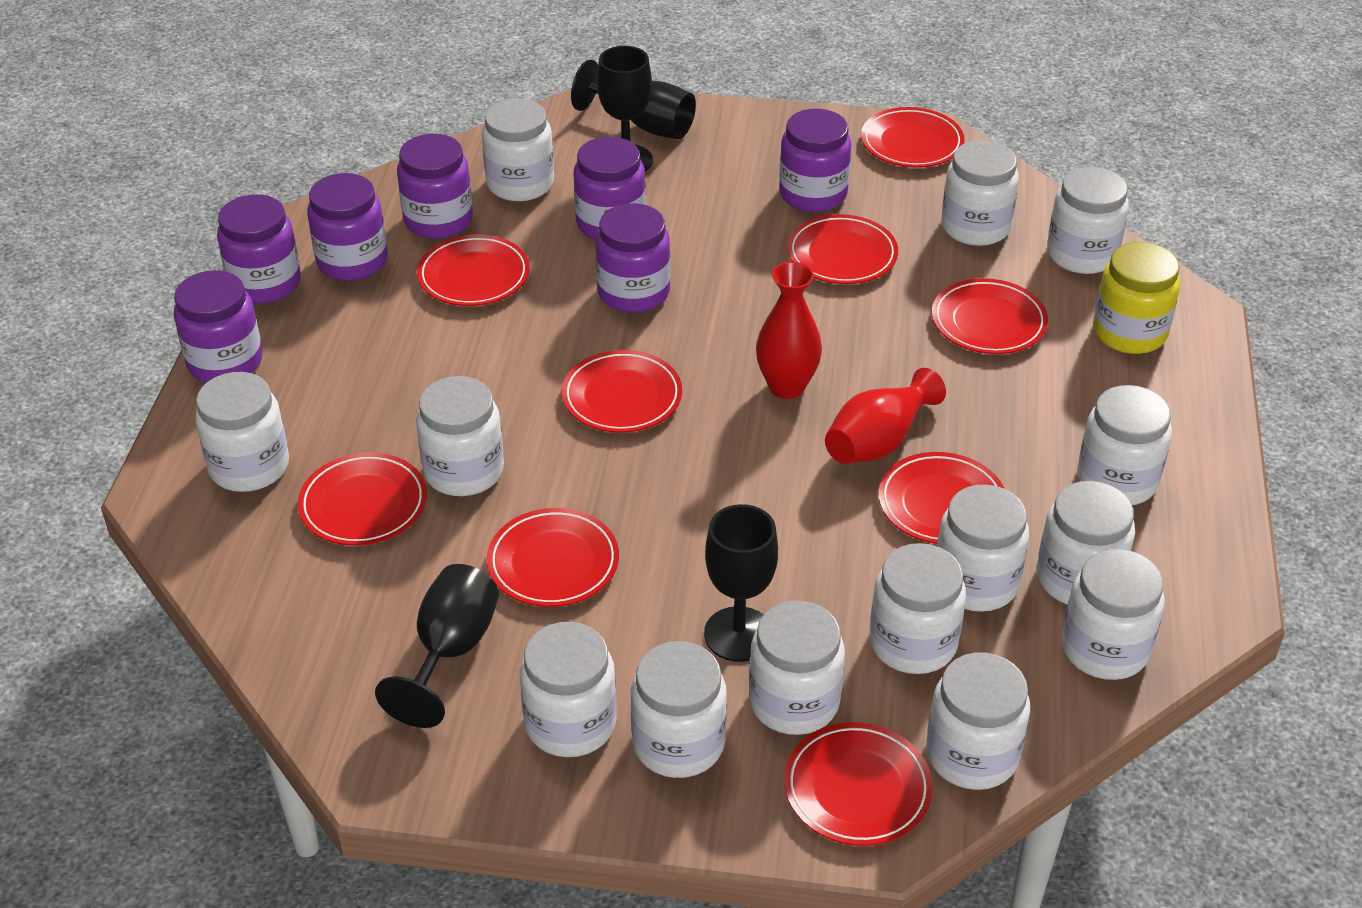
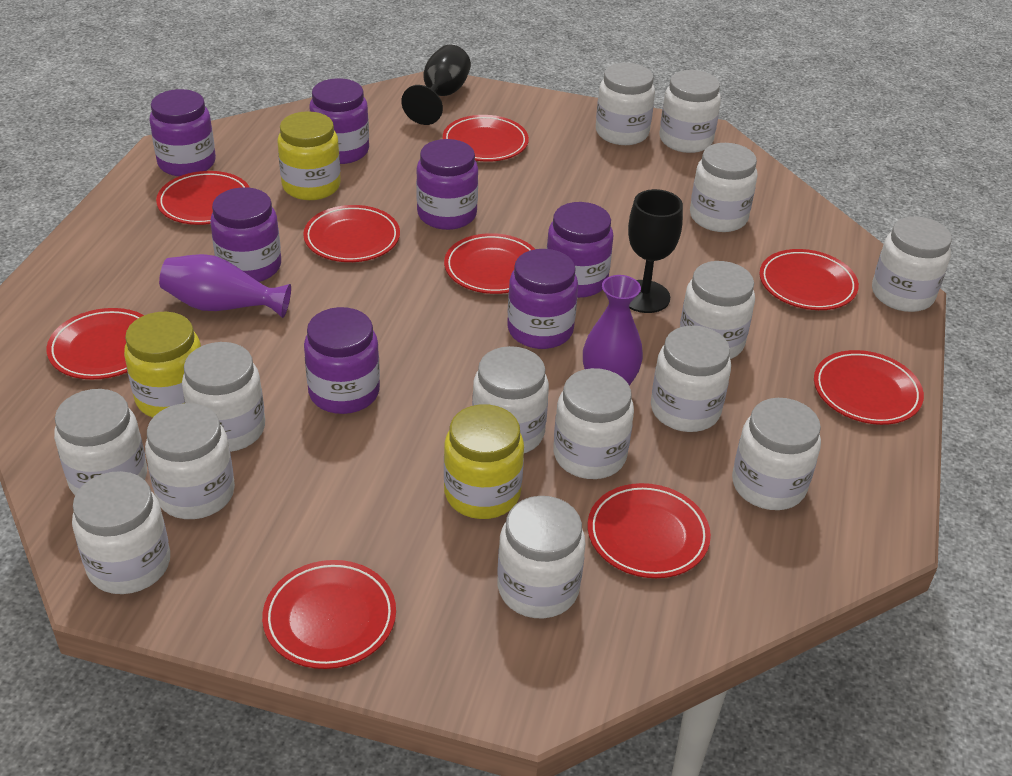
black goblet: 4 -> 2
purple vase: 0 -> 2
red vase: 2 -> 0
yellow jar: 1 -> 3

